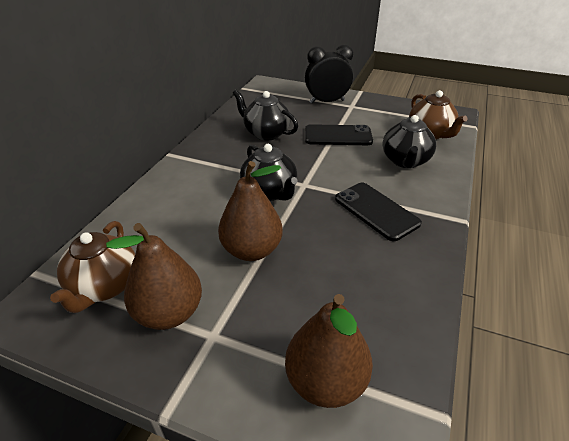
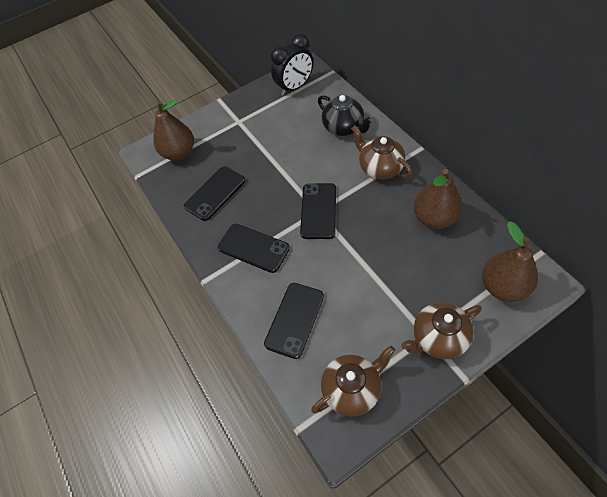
black phone: 2 -> 4
black teapot: 3 -> 1
brown teapot: 2 -> 3

